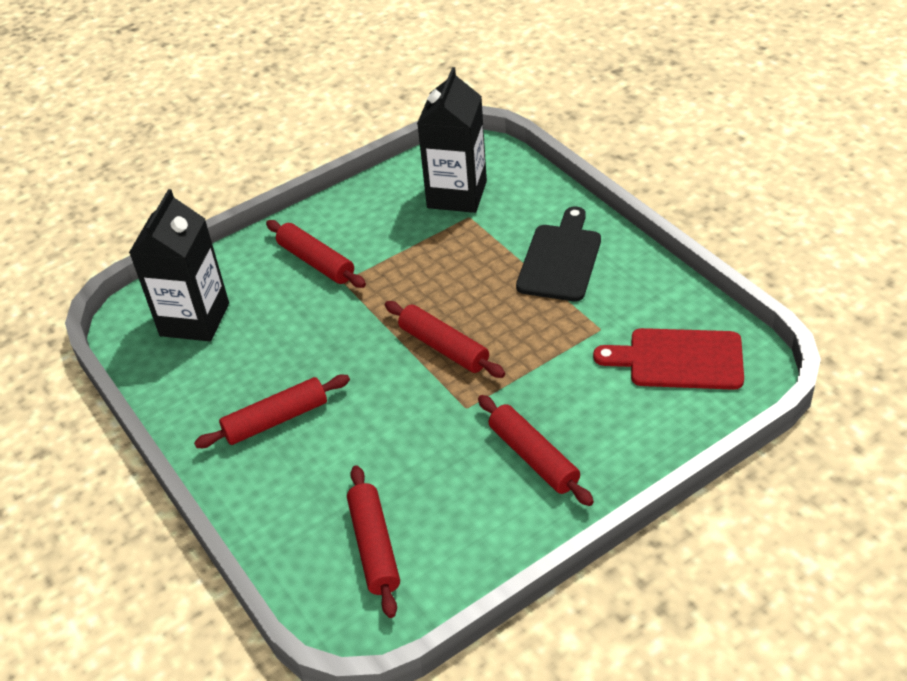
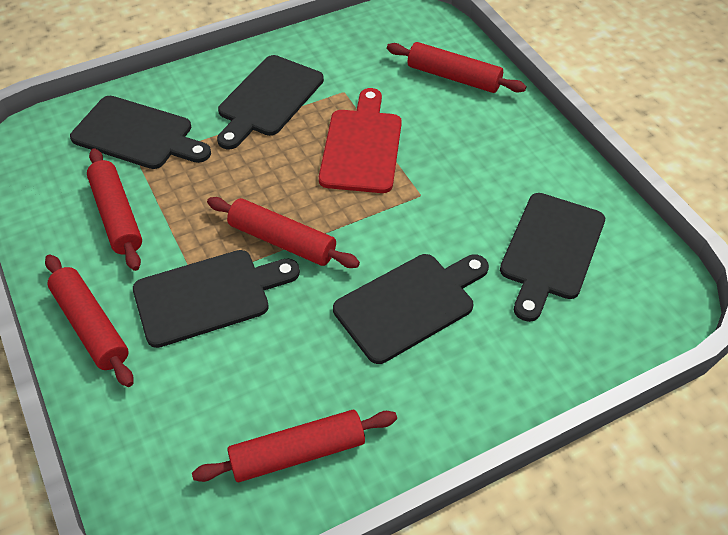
black carton: 2 -> 0
black cutting board: 1 -> 5

